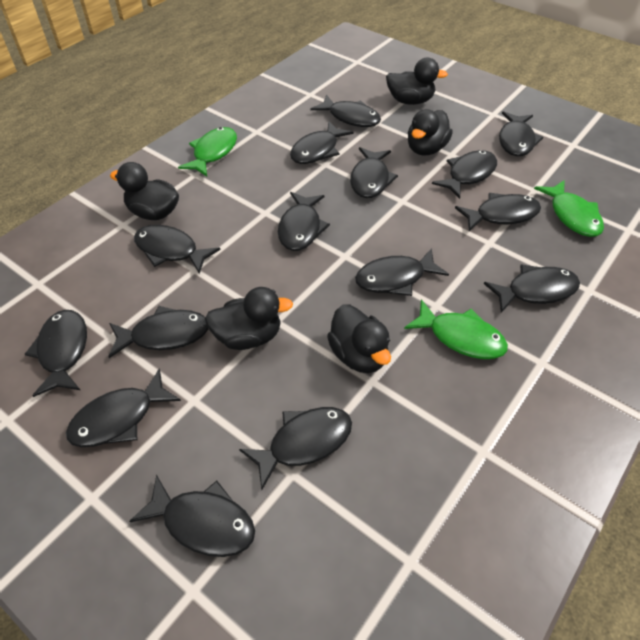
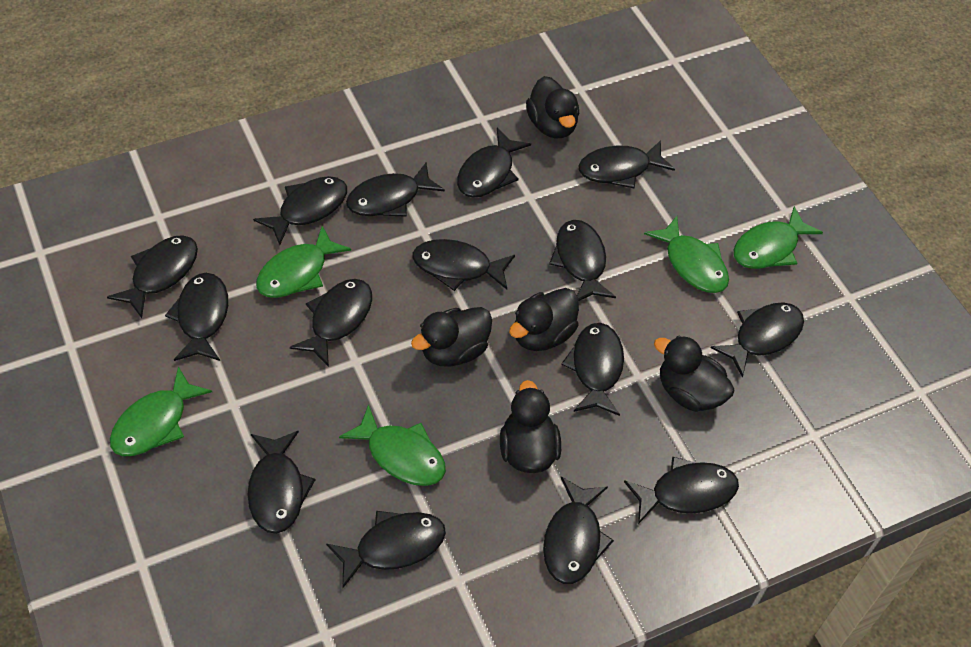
green fish: 3 -> 5

